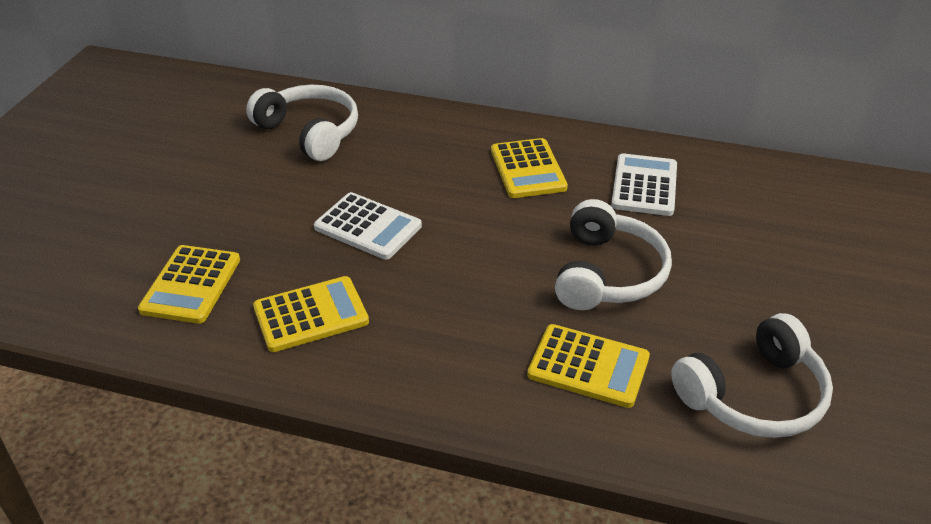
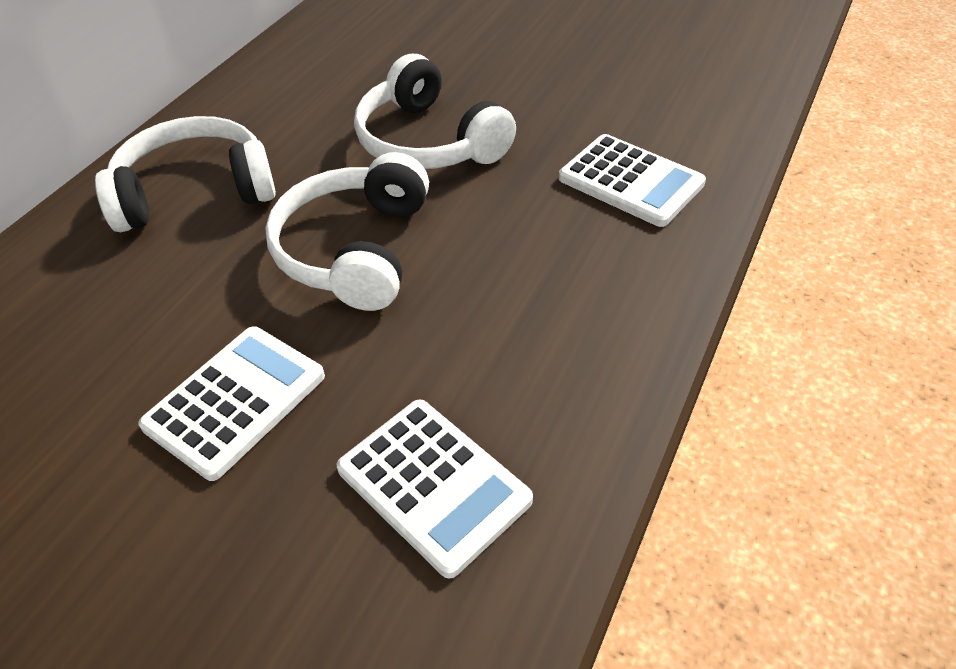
white calculator: 2 -> 3
yellow calculator: 4 -> 0

